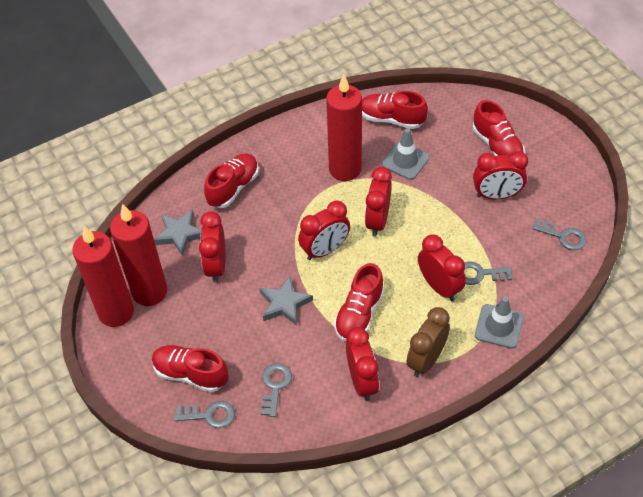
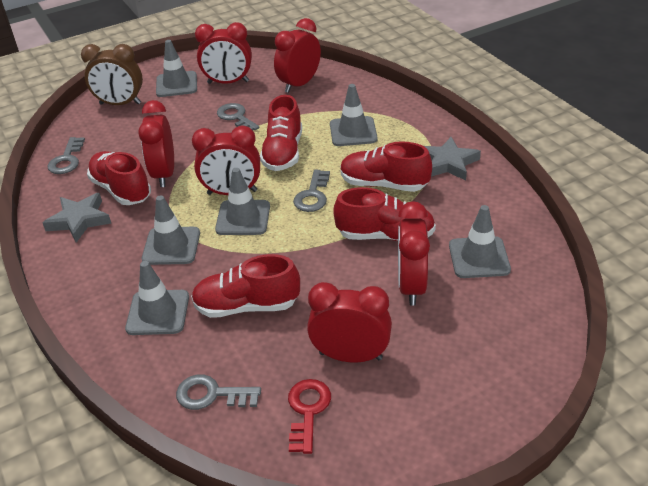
grey traffic cone: 2 -> 6
red candle: 3 -> 0
red key: 0 -> 1

